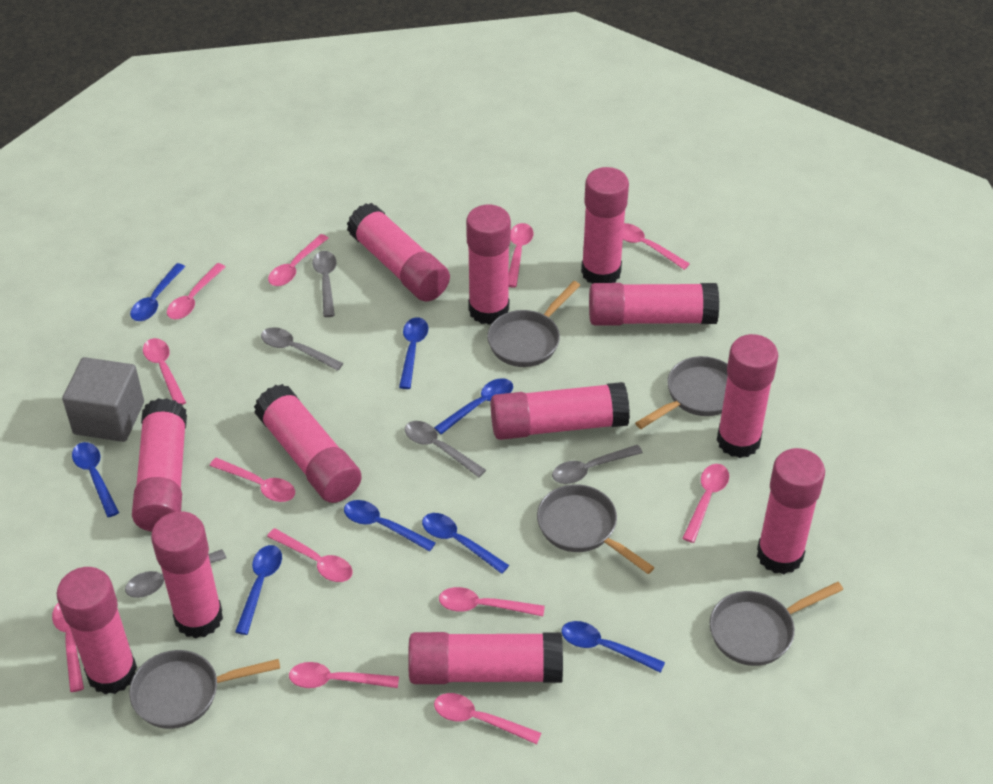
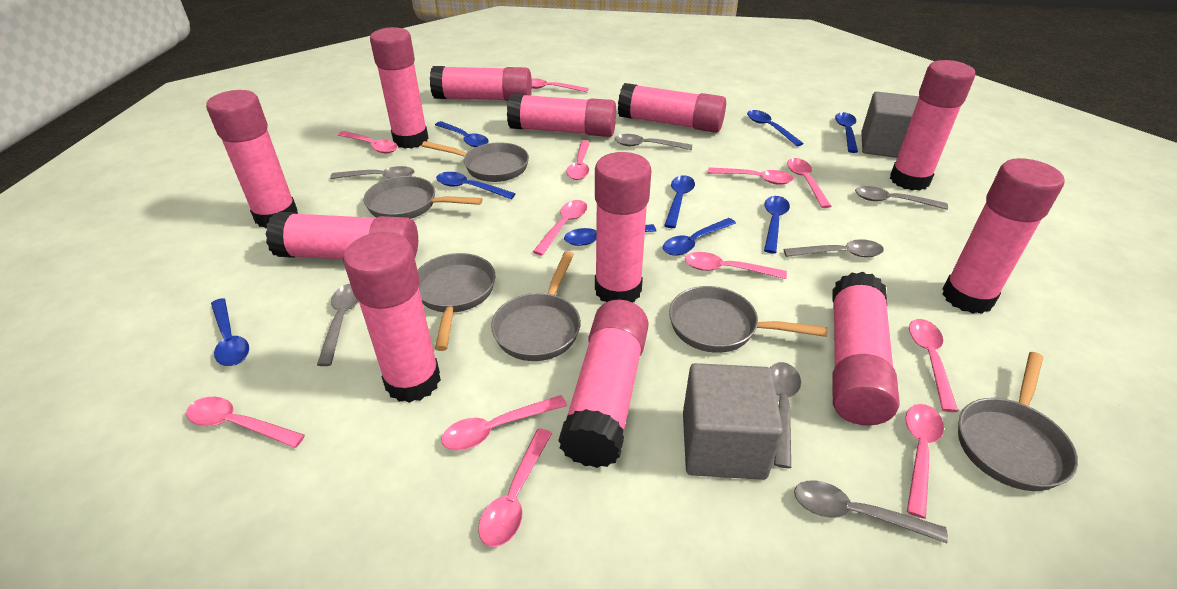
blue spoon: 8 -> 9
grey cube: 1 -> 2
grey pan: 5 -> 6
grey spoon: 5 -> 7

